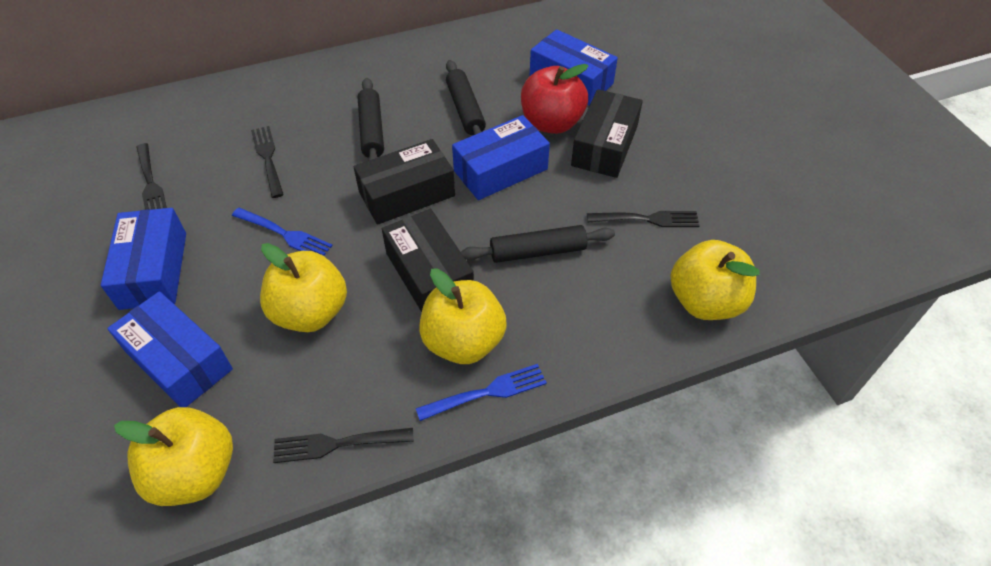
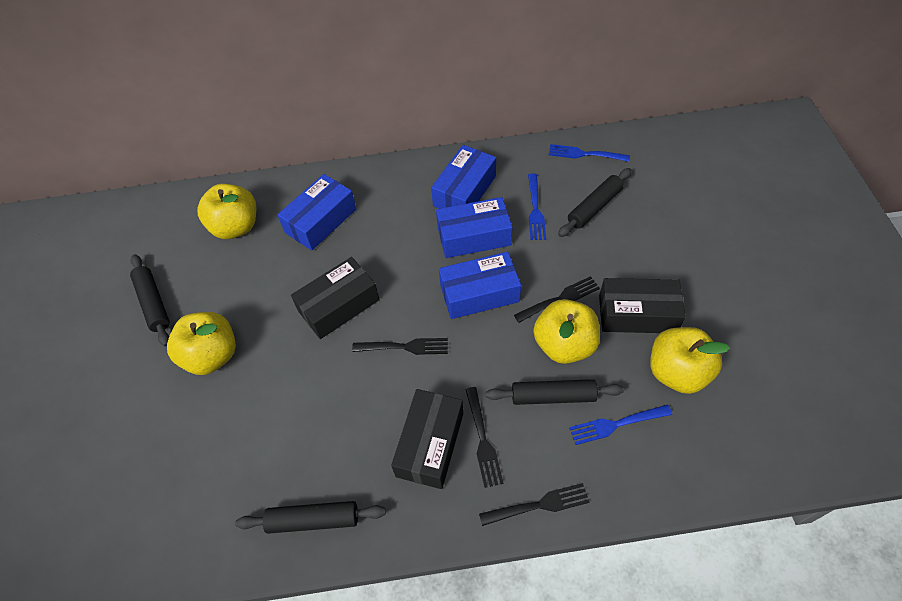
black rolling pin: 3 -> 4
blue fork: 2 -> 3
red apple: 1 -> 0

